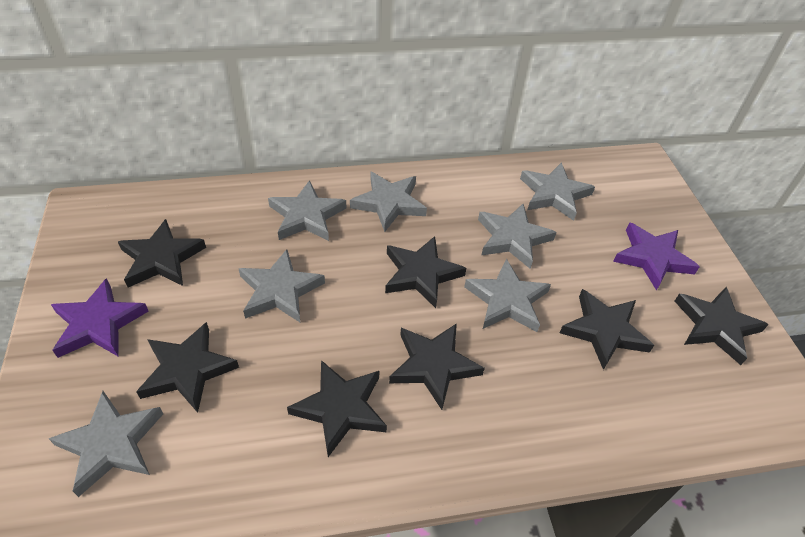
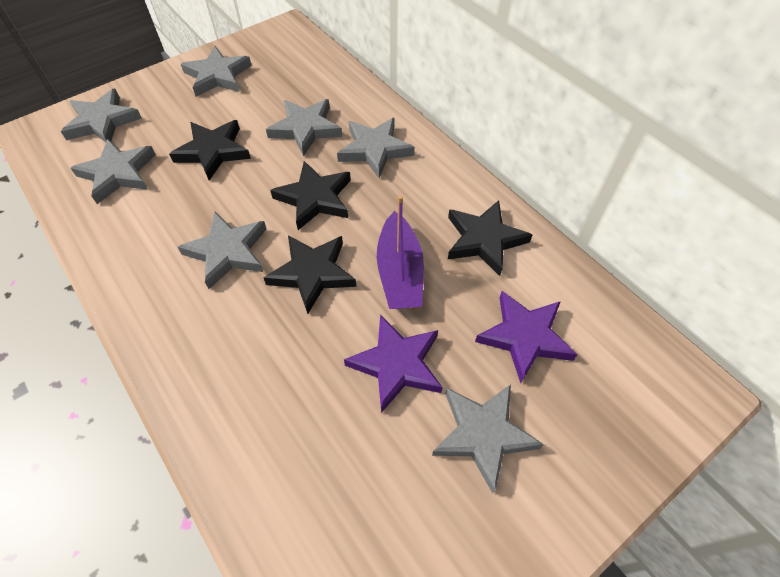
black star: 7 -> 4
purple boat: 0 -> 1

